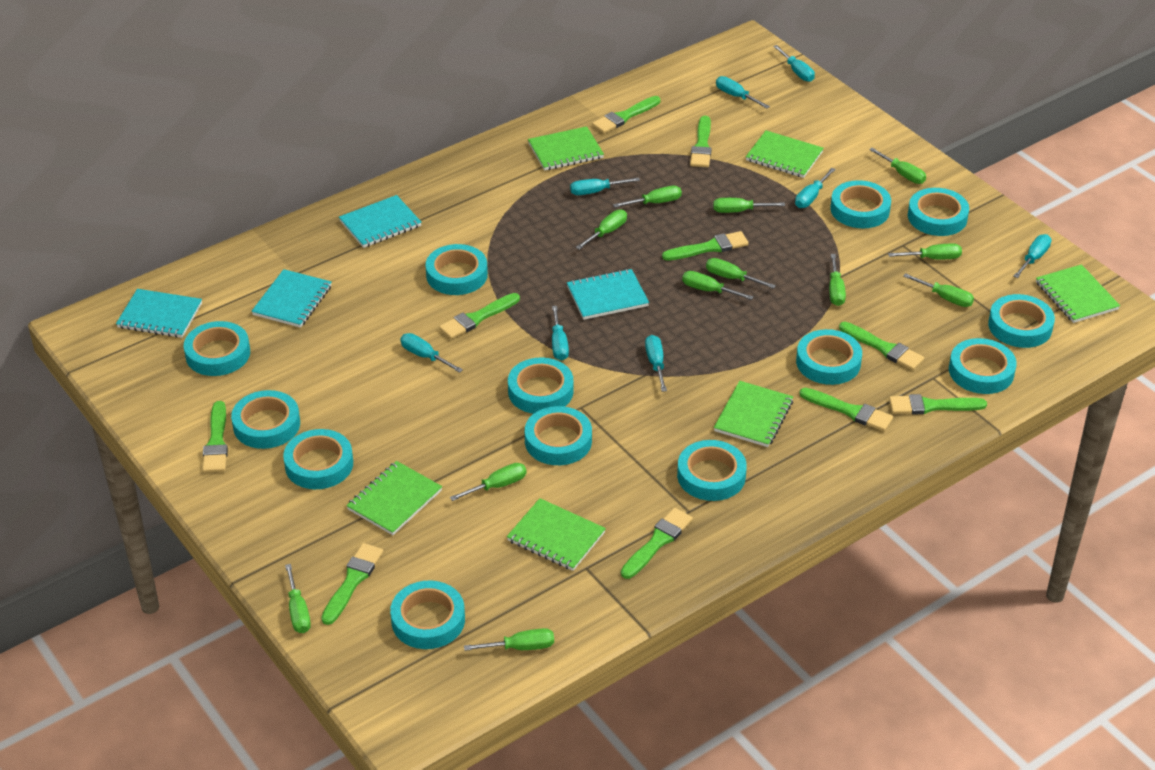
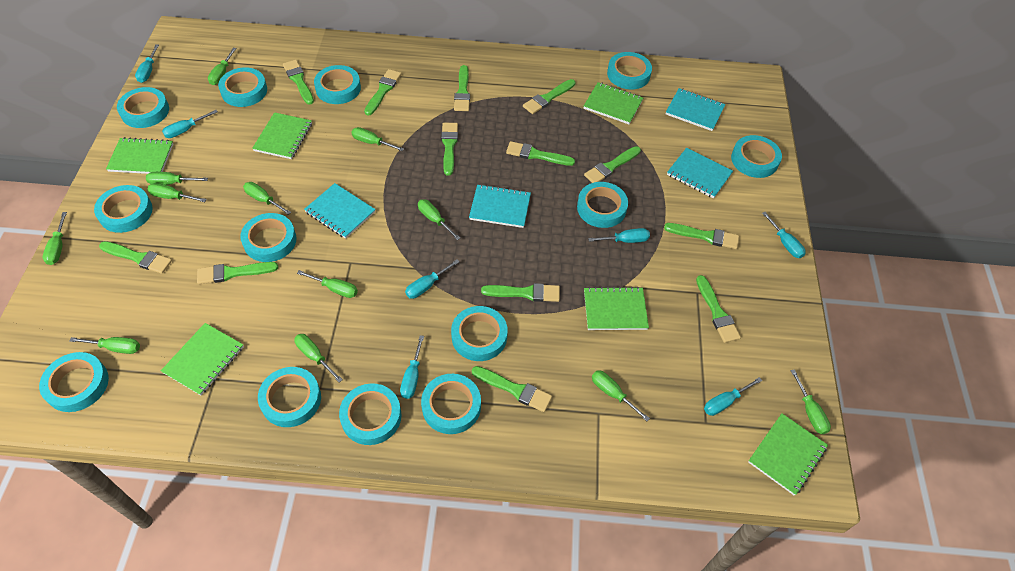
green brush: 10 -> 13
turquoise screwdriver: 8 -> 7

